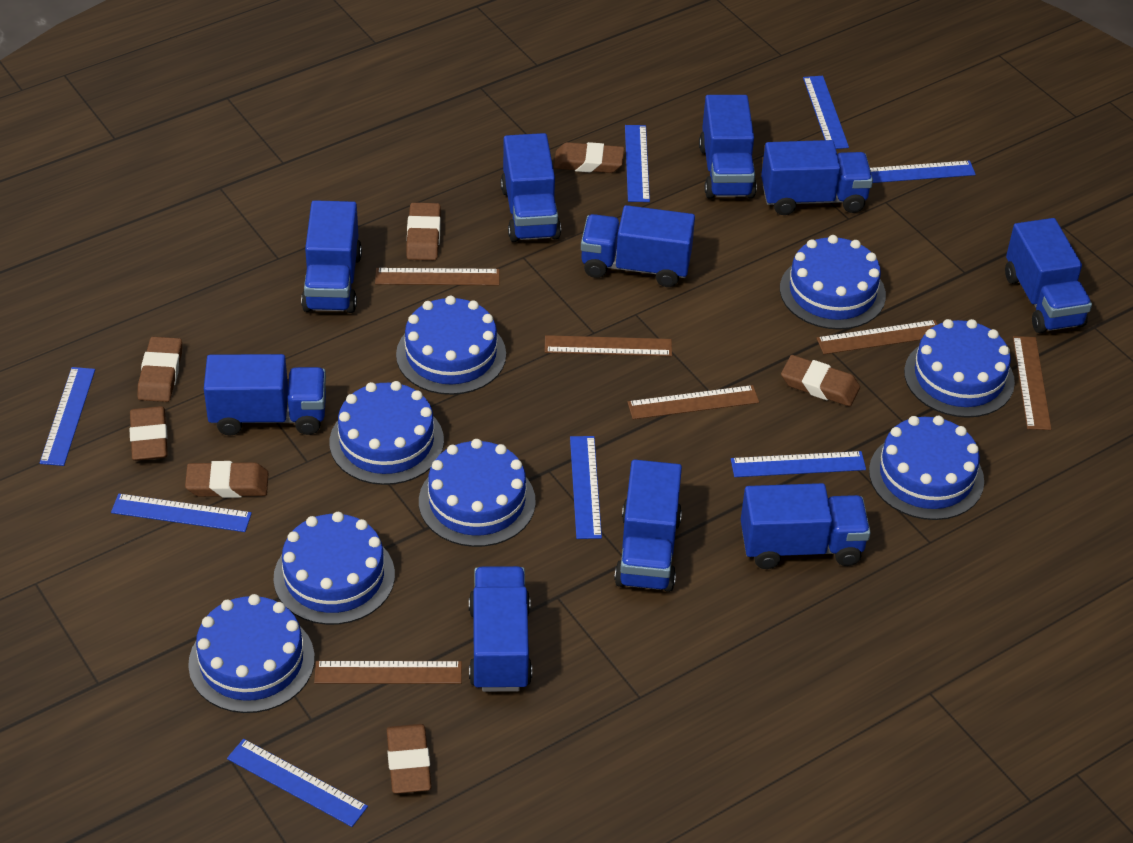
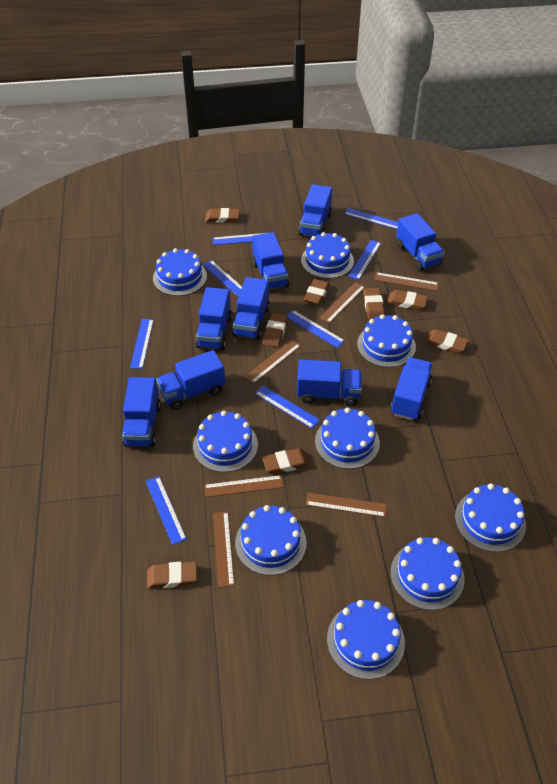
blue cake: 8 -> 9
blue truck: 10 -> 9
brown eraser: 7 -> 8

